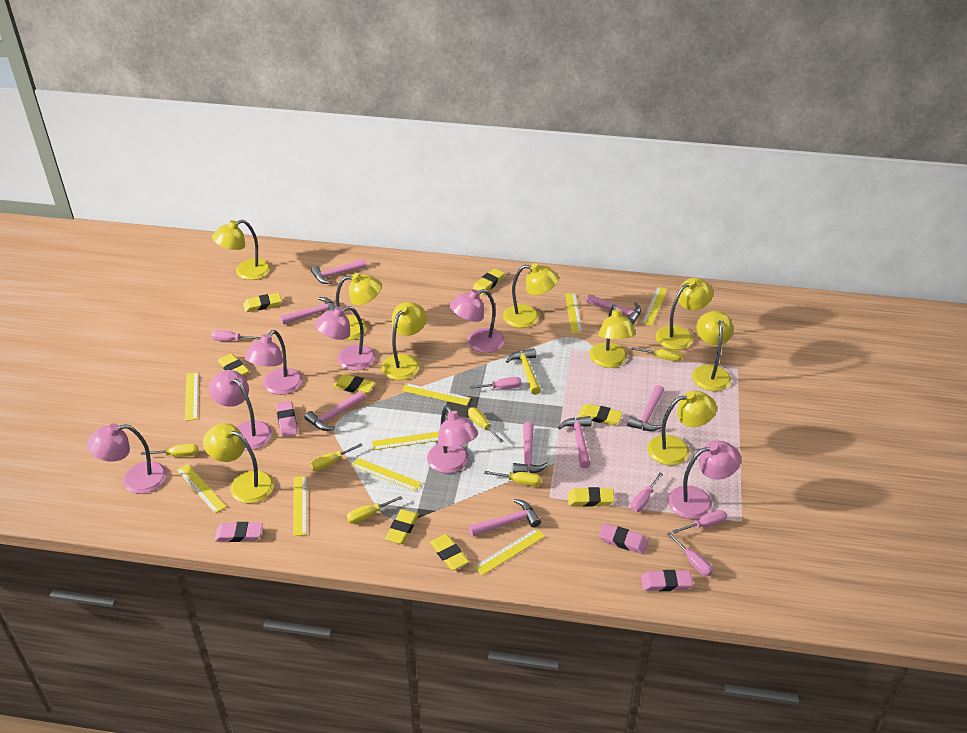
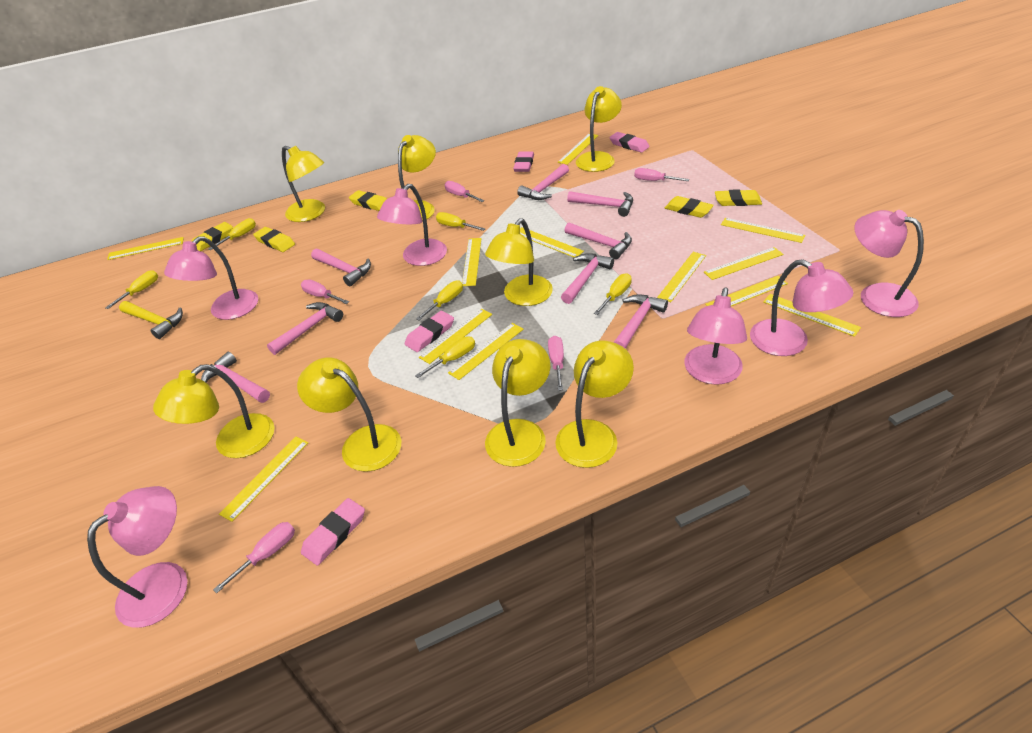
pink lamp: 7 -> 6
yellow eraser: 8 -> 5
yellow lamp: 9 -> 8
yellow ruler: 9 -> 12

